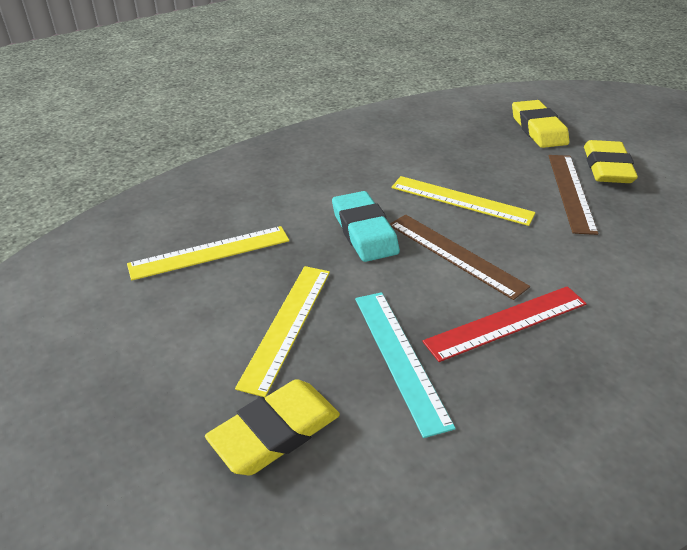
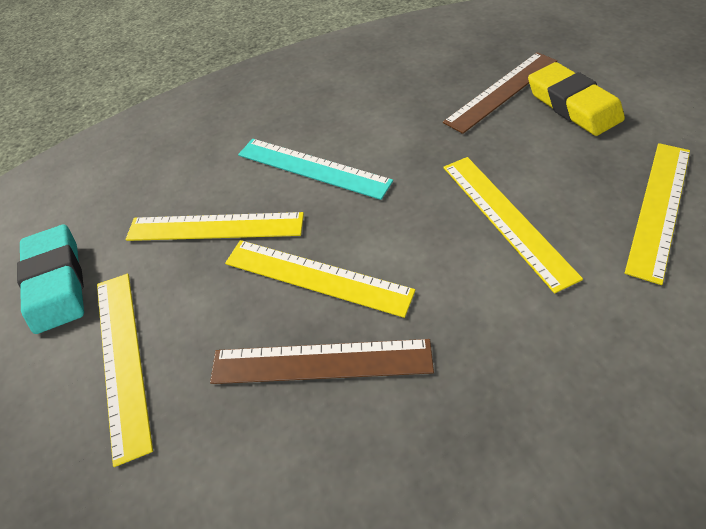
red ruler: 1 -> 0
yellow eraser: 3 -> 1
yellow ruler: 3 -> 5

